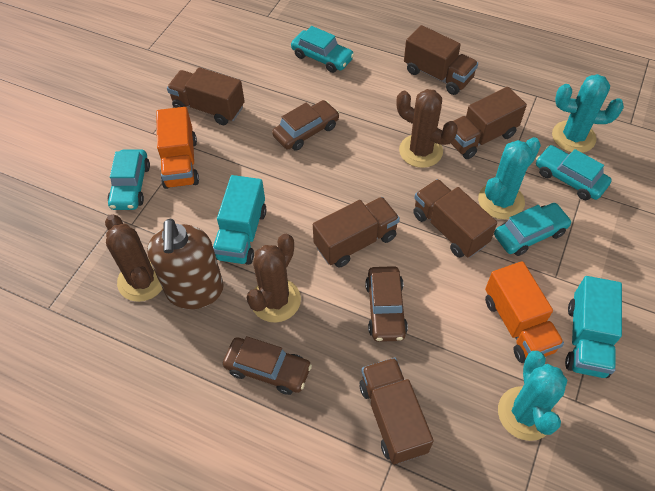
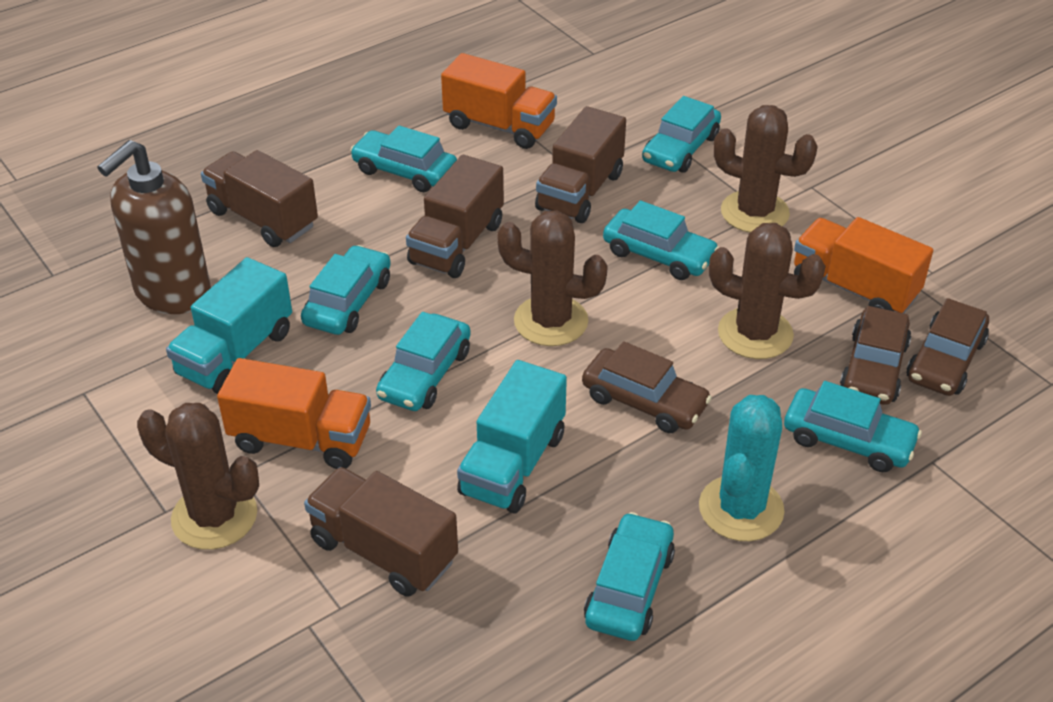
brown cactus: 3 -> 4
brown truck: 6 -> 4
orange truck: 2 -> 3
turquoise cactus: 3 -> 1
turquoise car: 4 -> 7

